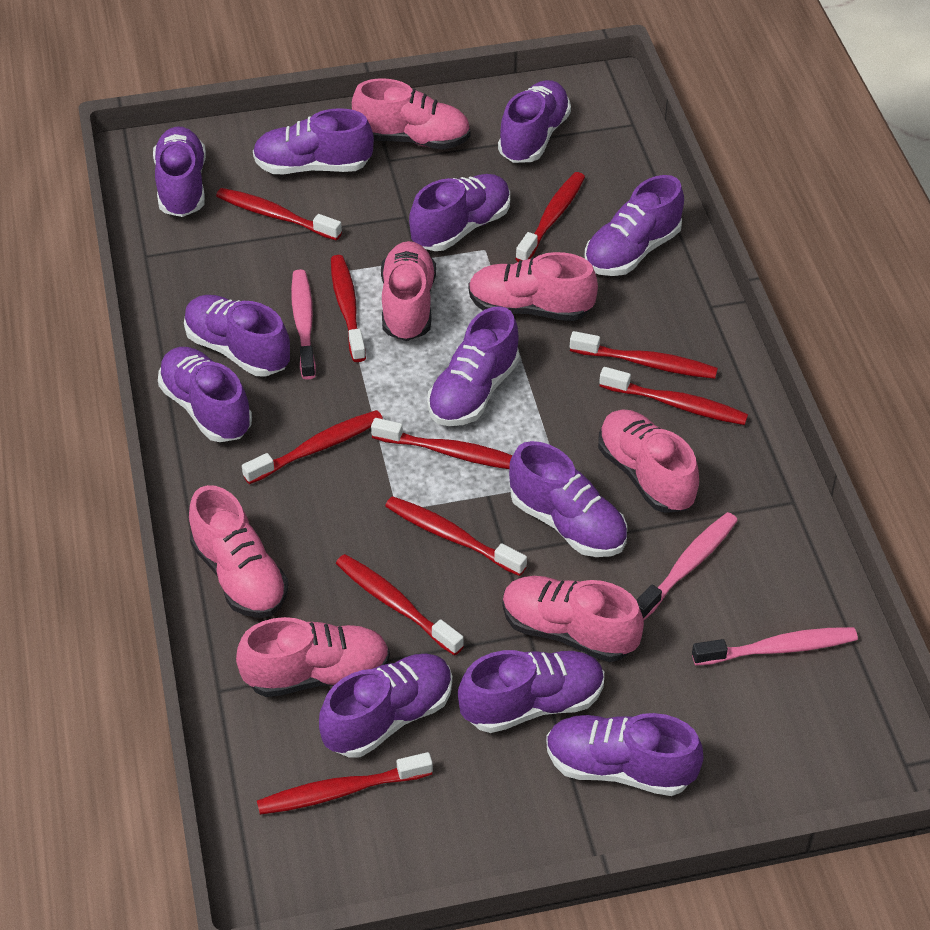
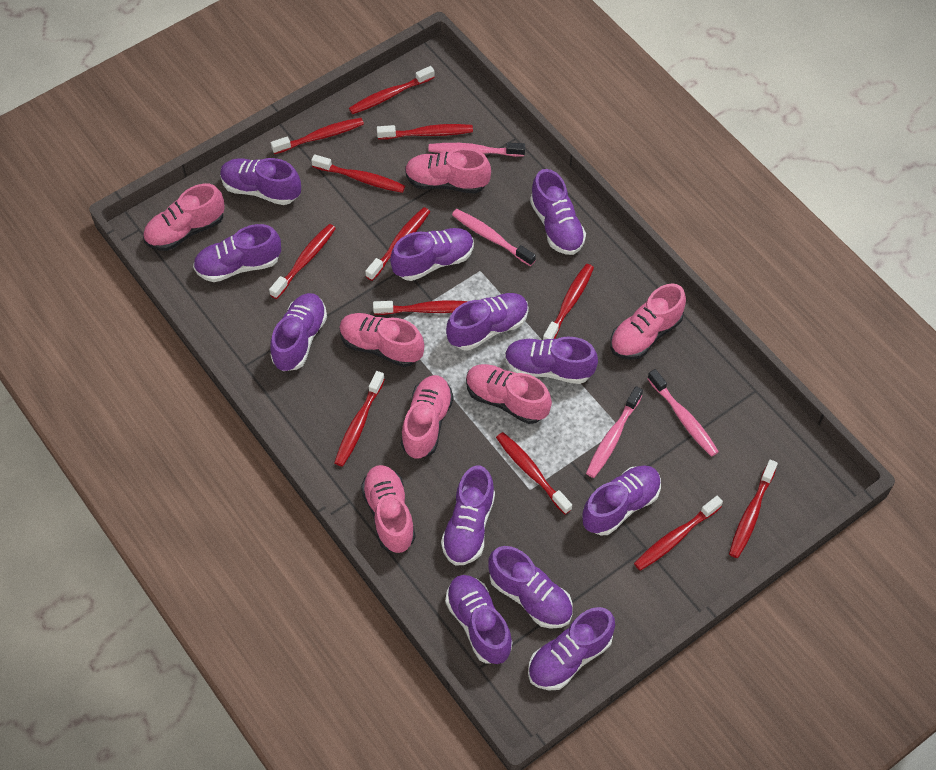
pink toothbrush: 3 -> 4
red toothbrush: 10 -> 12

